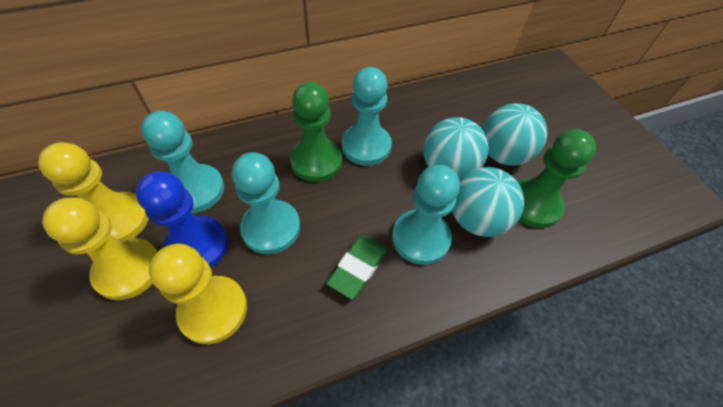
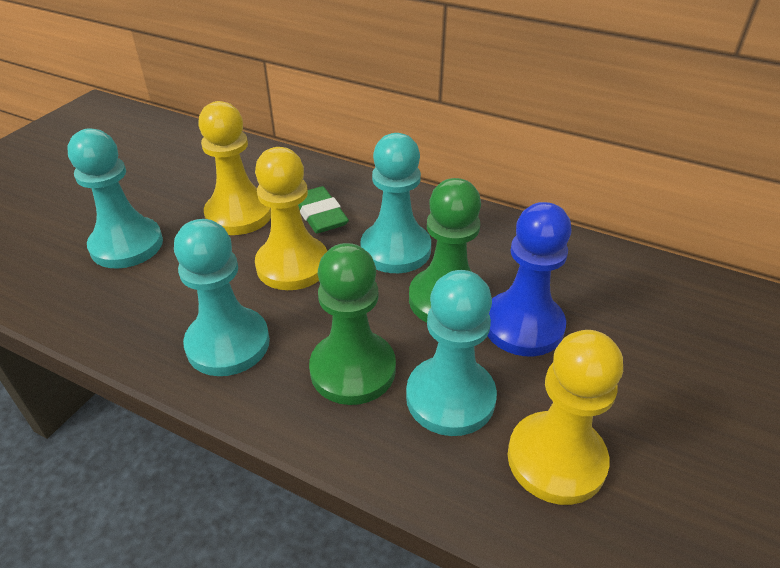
turquoise ball: 3 -> 0

